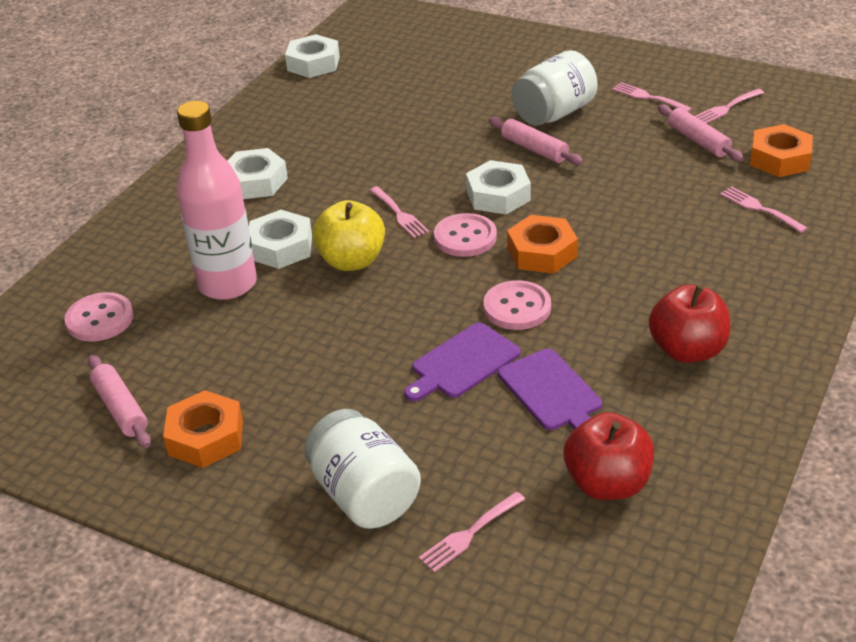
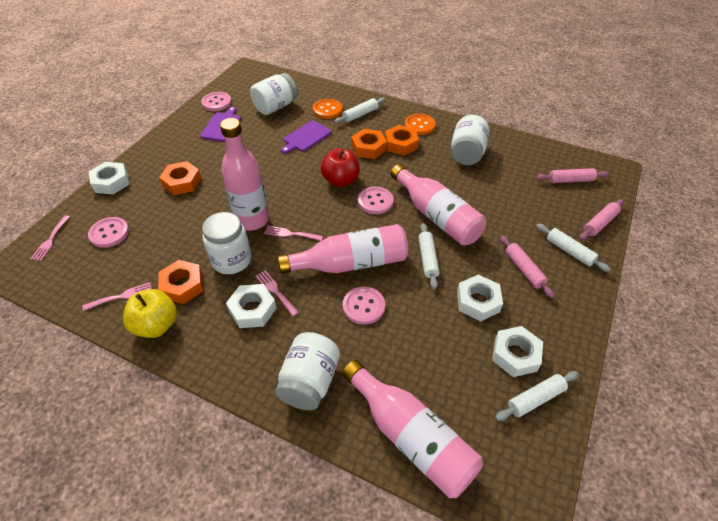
orange button: 0 -> 2
orange nut: 3 -> 4
pink bottle: 1 -> 4
pink button: 3 -> 4
pink fork: 5 -> 4
red apple: 2 -> 1
white jar: 2 -> 4
white rolling pin: 0 -> 4

